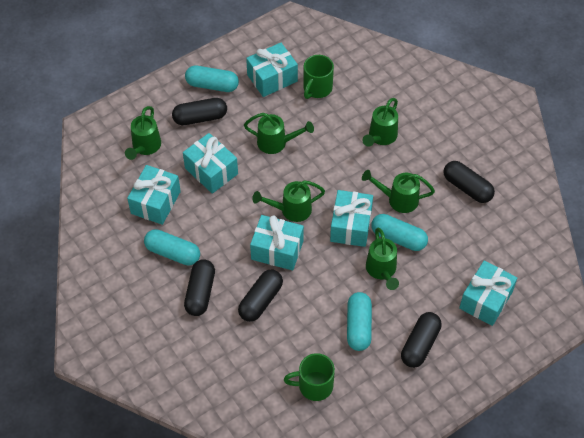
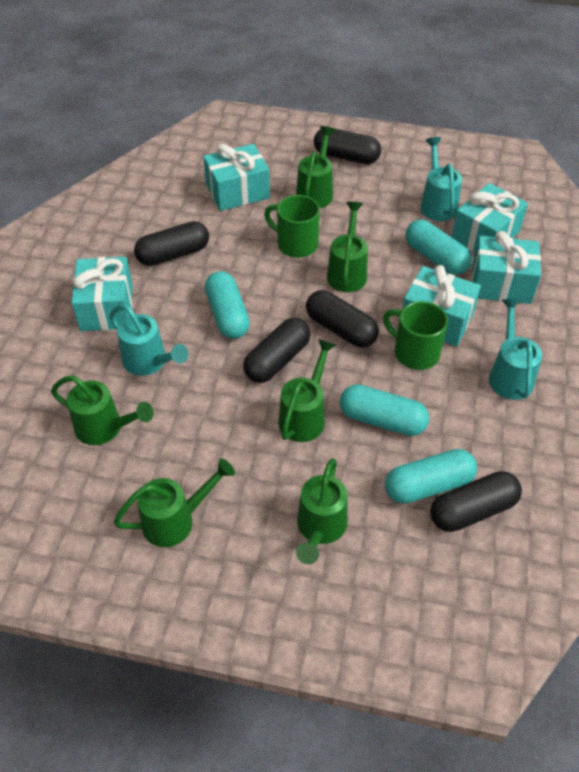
turquoise gift: 6 -> 5
turquoise watering can: 0 -> 3

